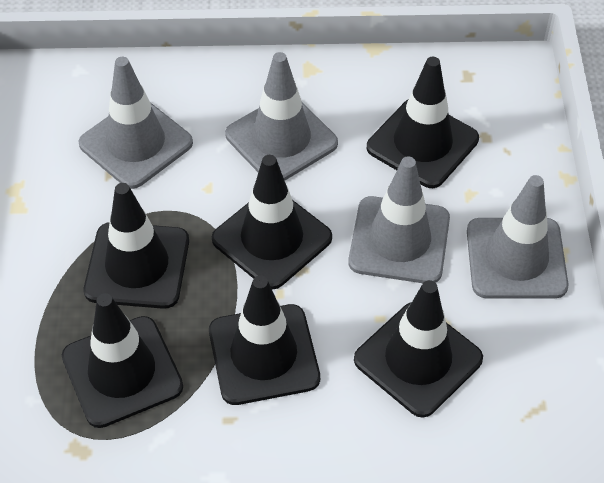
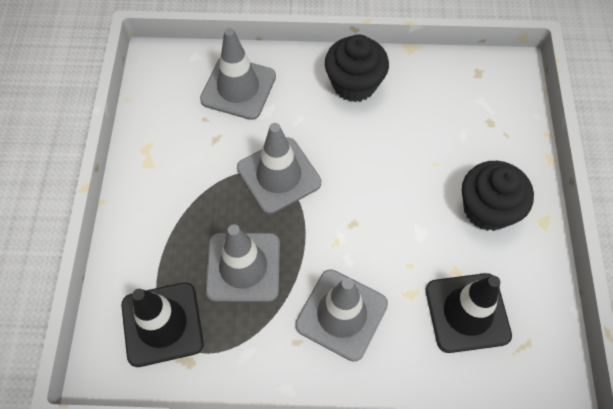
black cupcake: 0 -> 2
black traffic cone: 6 -> 2

